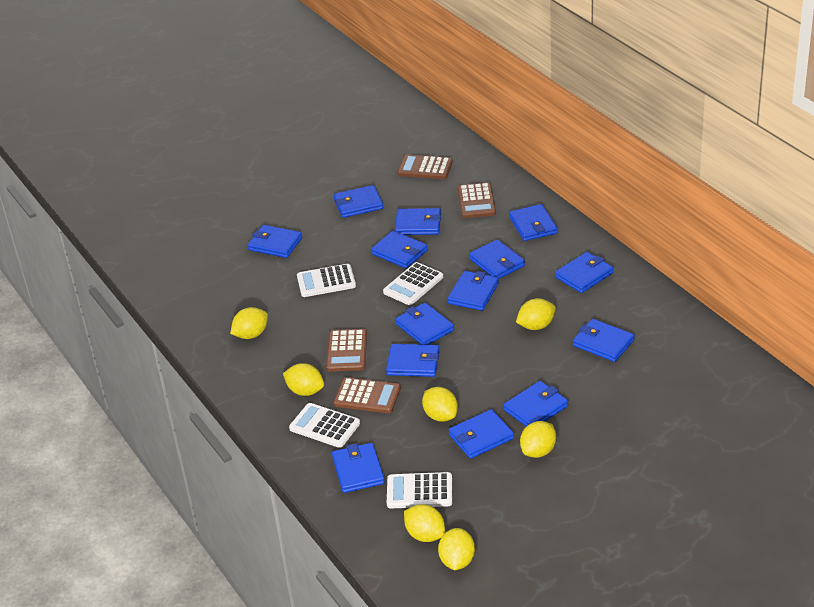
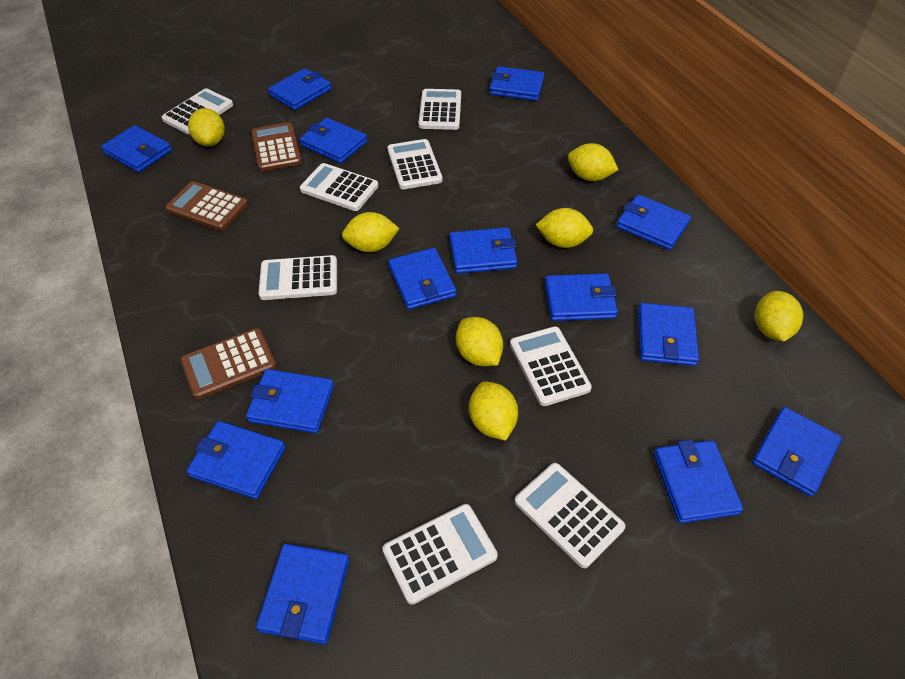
brown calculator: 4 -> 3
white calculator: 4 -> 8

